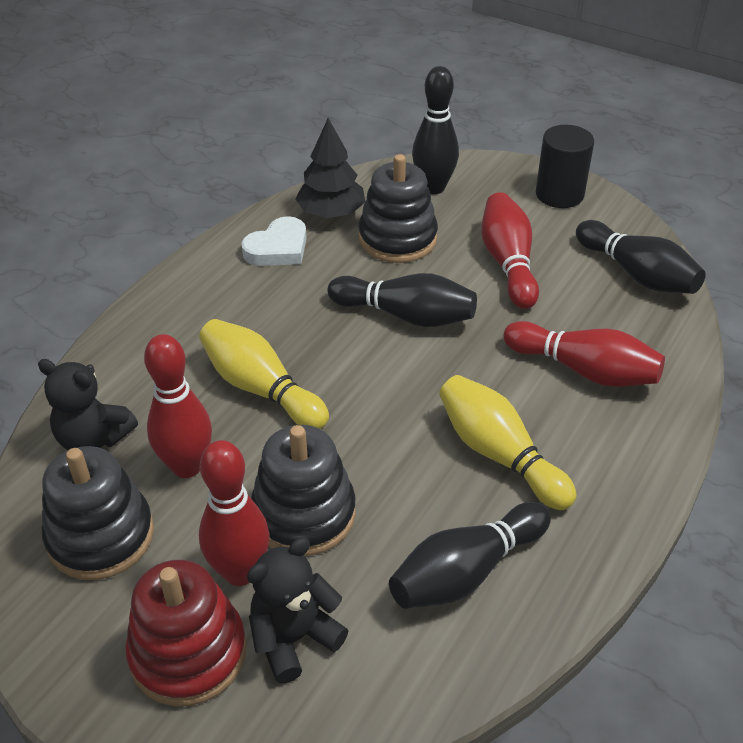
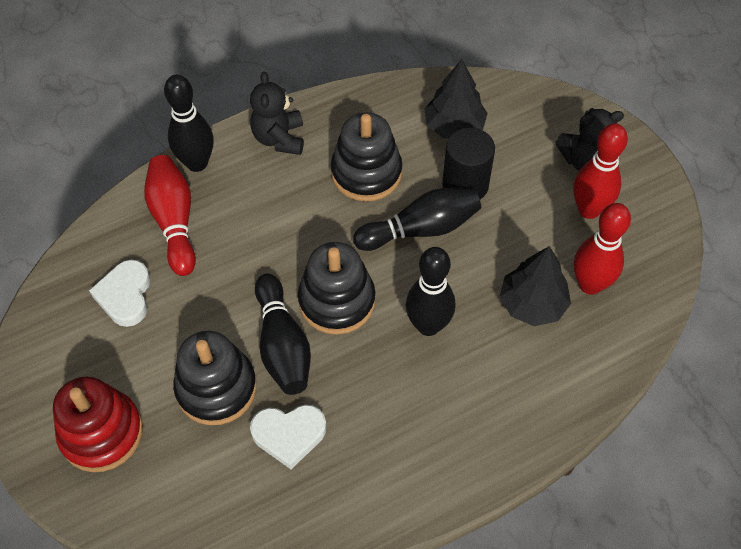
black tree: 1 -> 2
red bowling pin: 4 -> 3
white heart: 1 -> 2
yellow bowling pin: 2 -> 0

